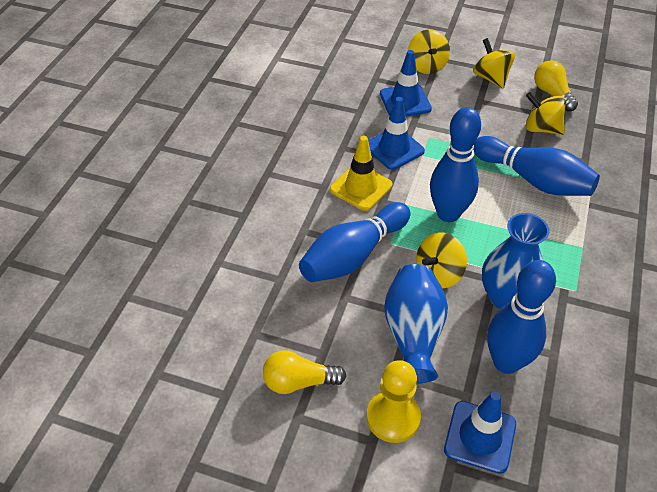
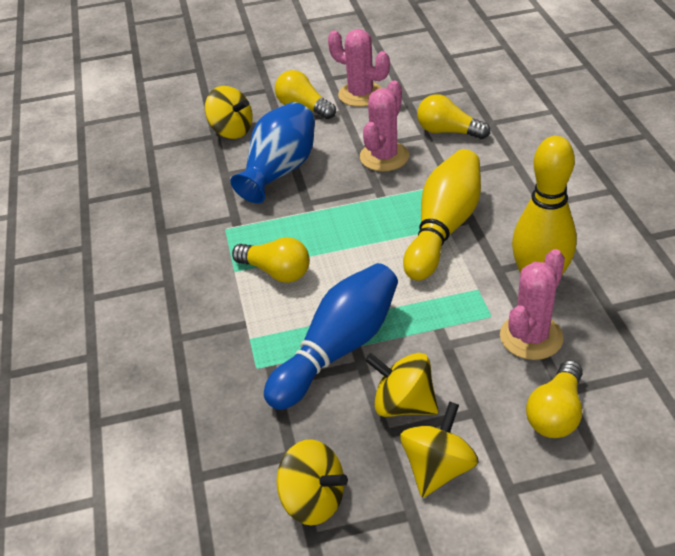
blue bowling pin: 4 -> 1
blue traffic cone: 3 -> 0
blue vase: 2 -> 1
pink cactus: 0 -> 3
yellow bowling pin: 0 -> 2
yellow light bulb: 2 -> 4
yellow pawn: 1 -> 0
yellow traffic cone: 1 -> 0

